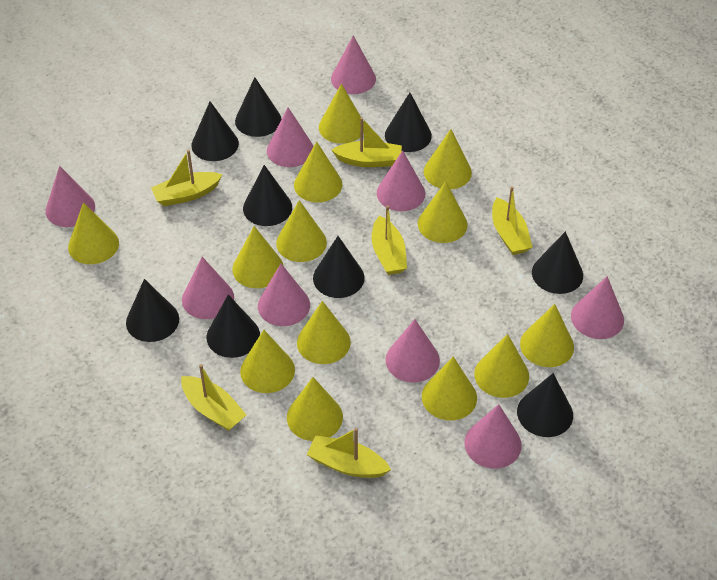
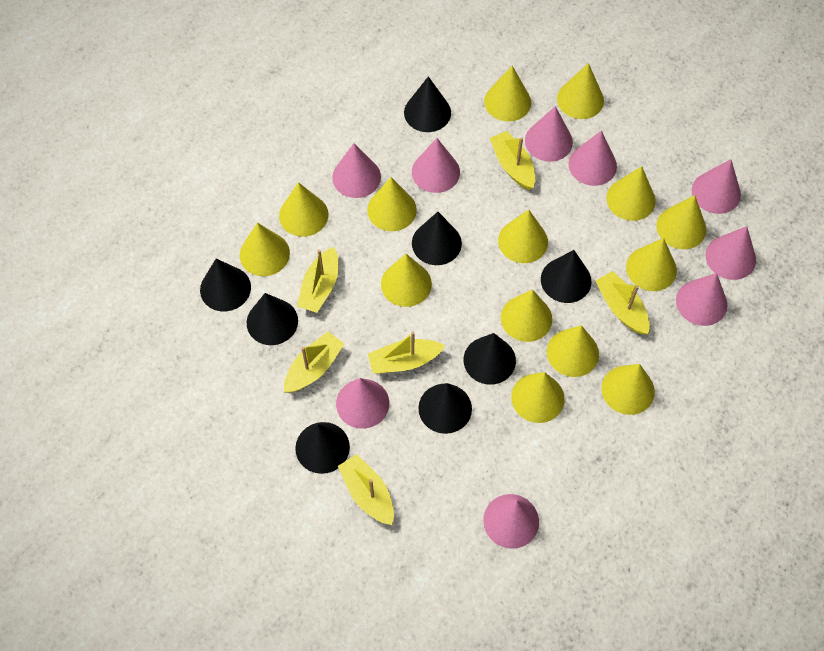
black cone: 9 -> 8
yellow cone: 13 -> 14

